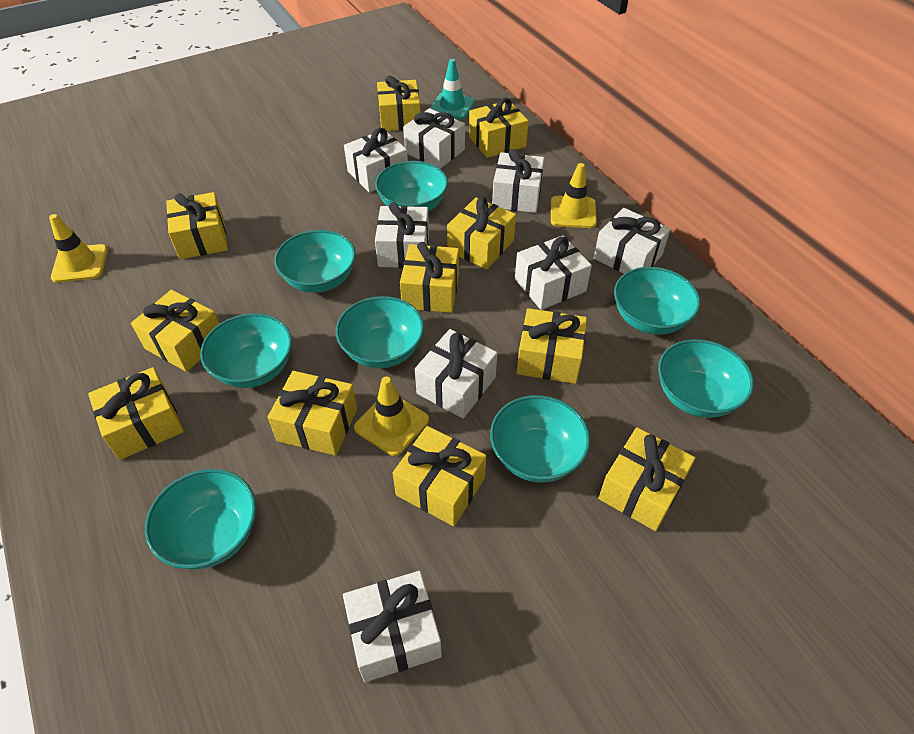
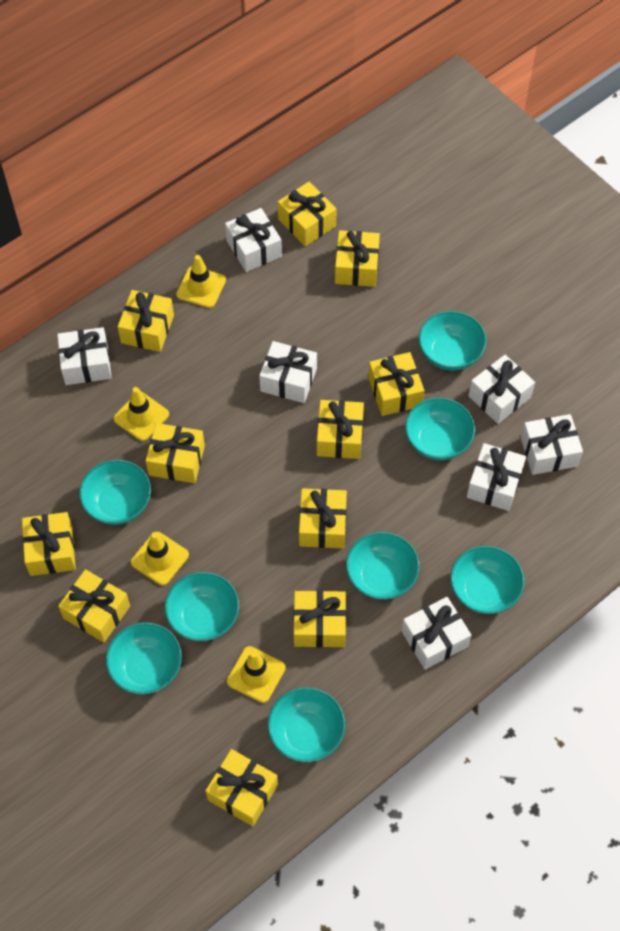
turquoise traffic cone: 1 -> 0
white gift: 8 -> 7
yellow traffic cone: 3 -> 4

